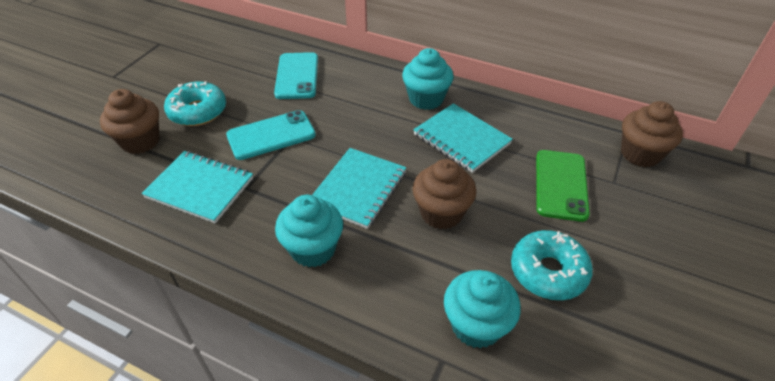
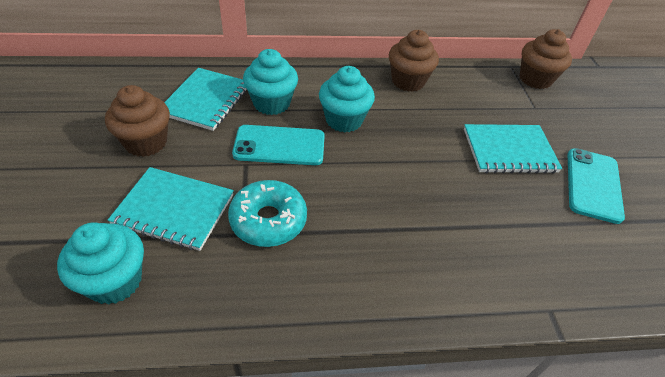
green phone: 1 -> 0
turquoise donut: 2 -> 1

